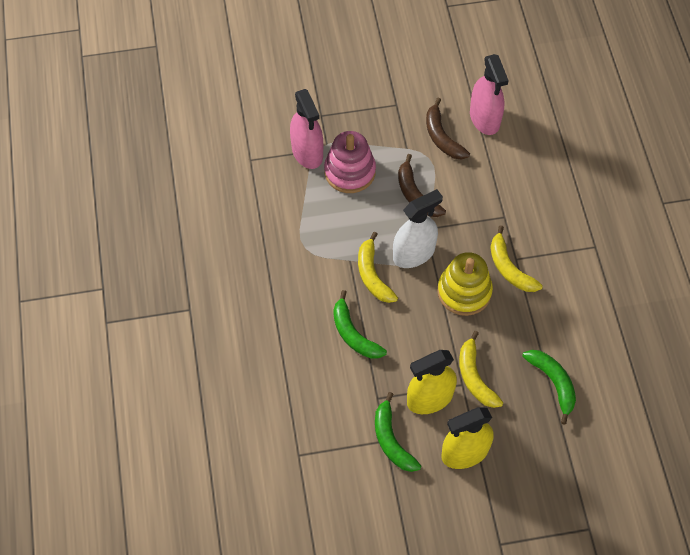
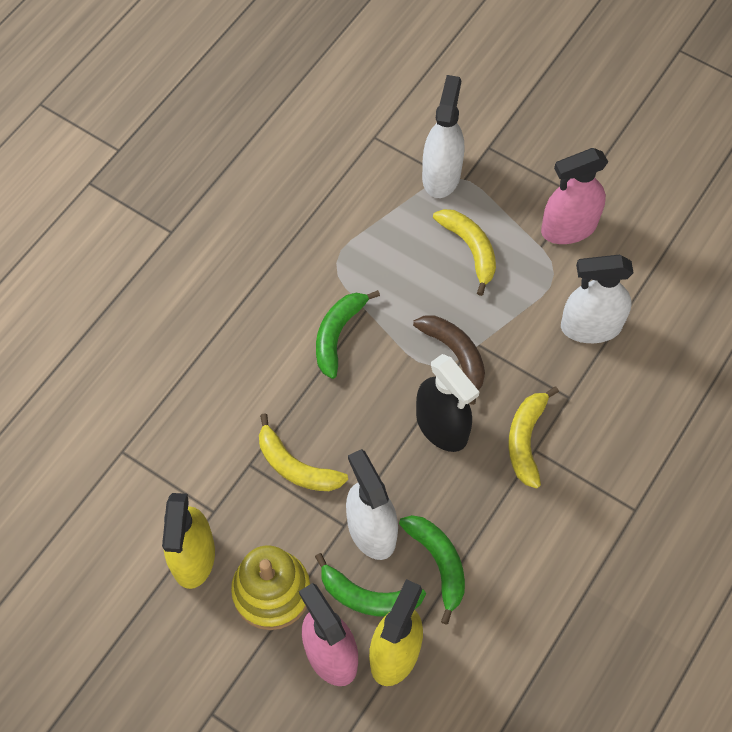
black spray bottle: 0 -> 1
brown banana: 2 -> 1
pink stacking toy: 1 -> 0
white spray bottle: 1 -> 3

